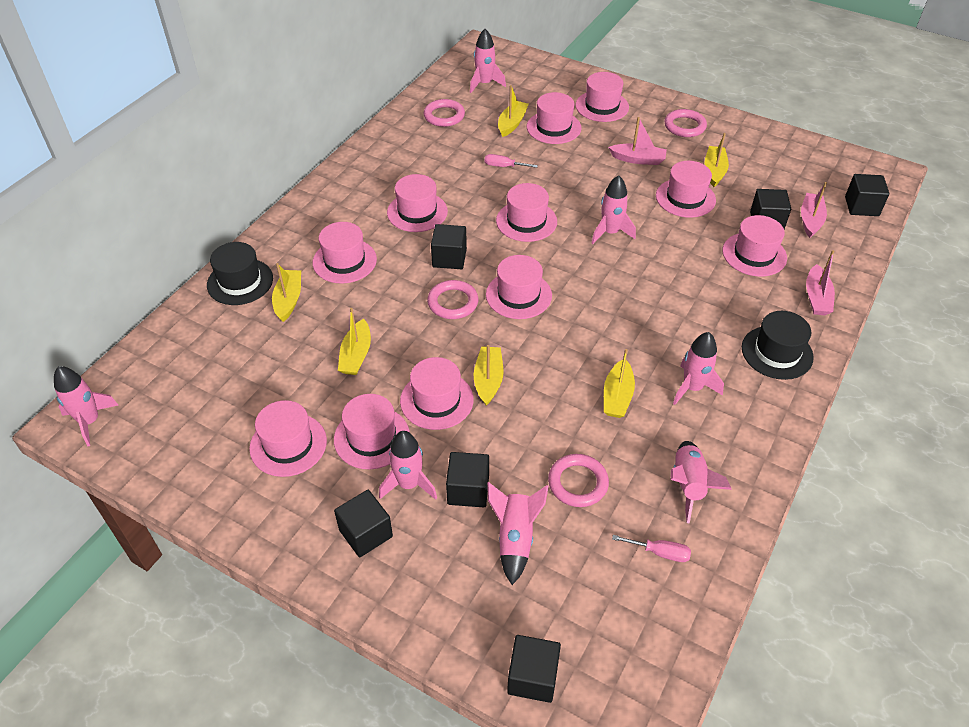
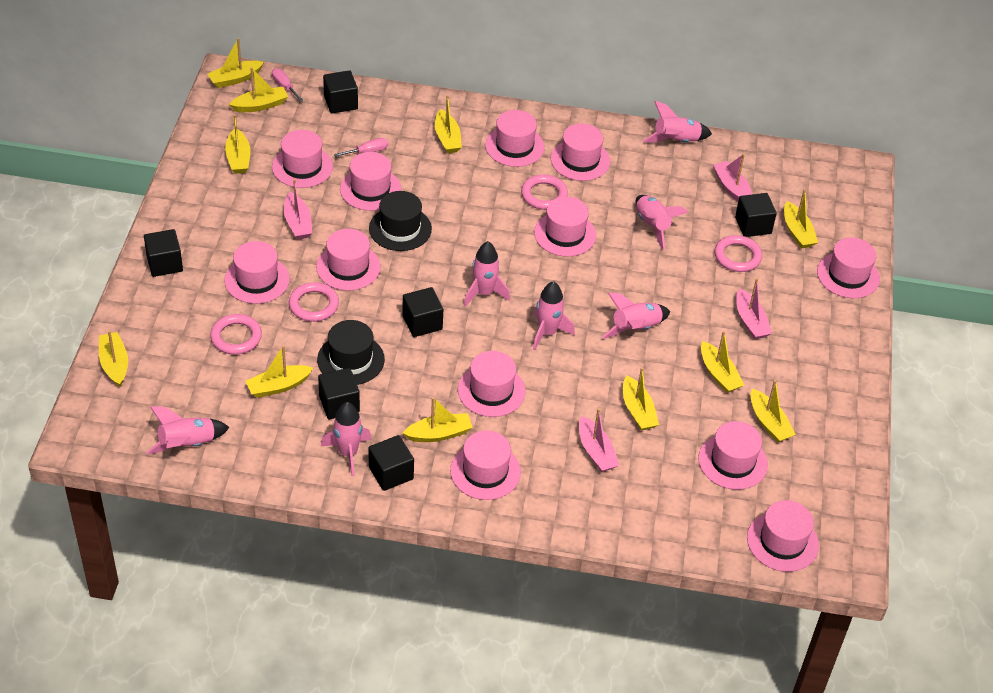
pink boat: 3 -> 4
pink hat: 11 -> 12
yellow boat: 6 -> 11

